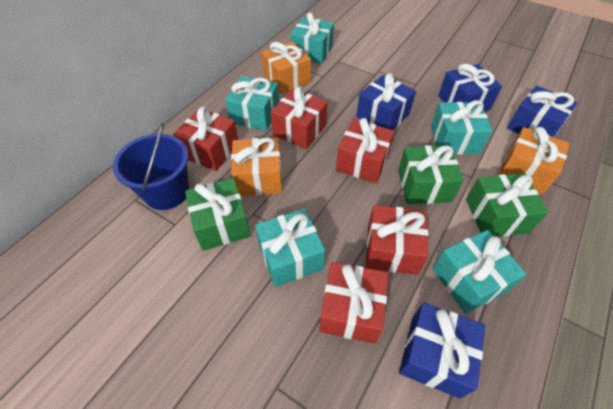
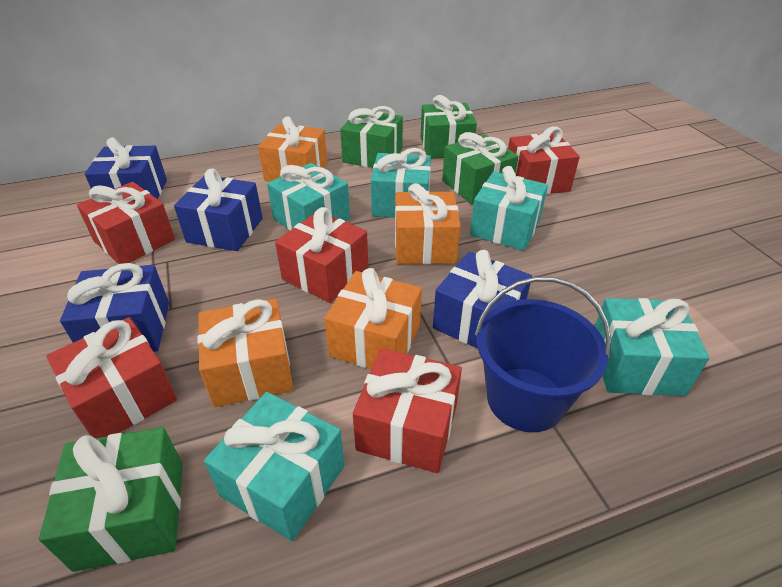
green gift: 3 -> 4
orange gift: 3 -> 4

